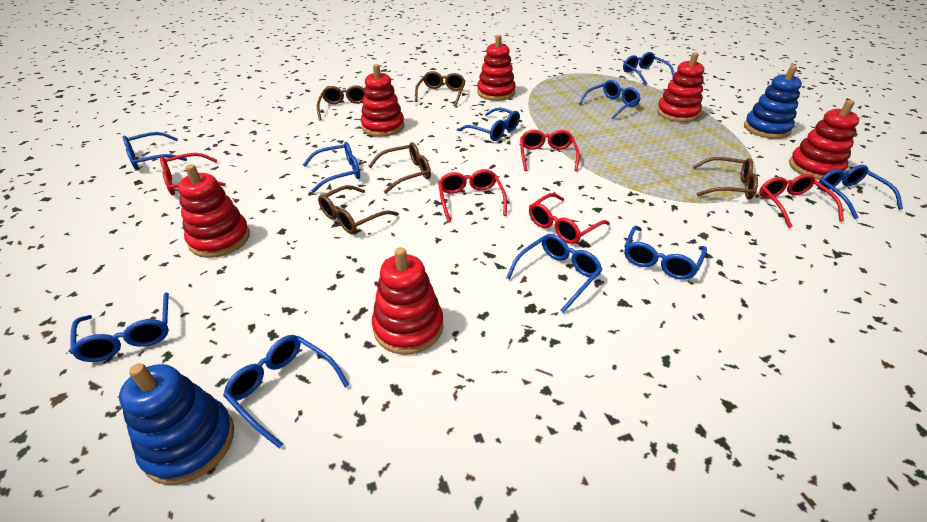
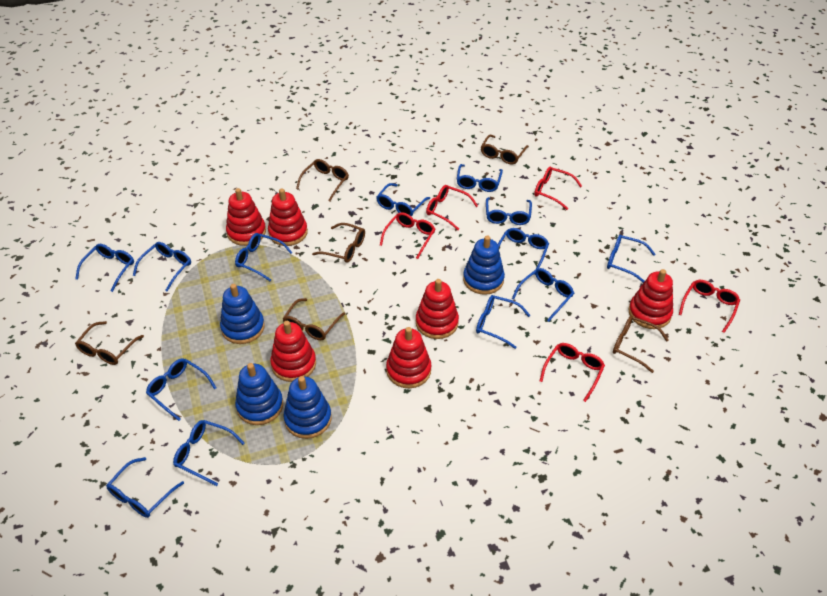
blue glasses: 10 -> 13
blue stacking toy: 2 -> 4
brown glasses: 5 -> 6

